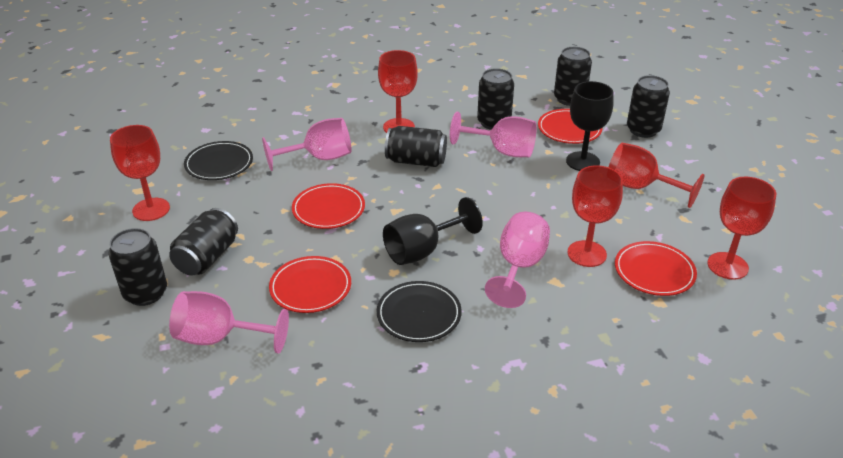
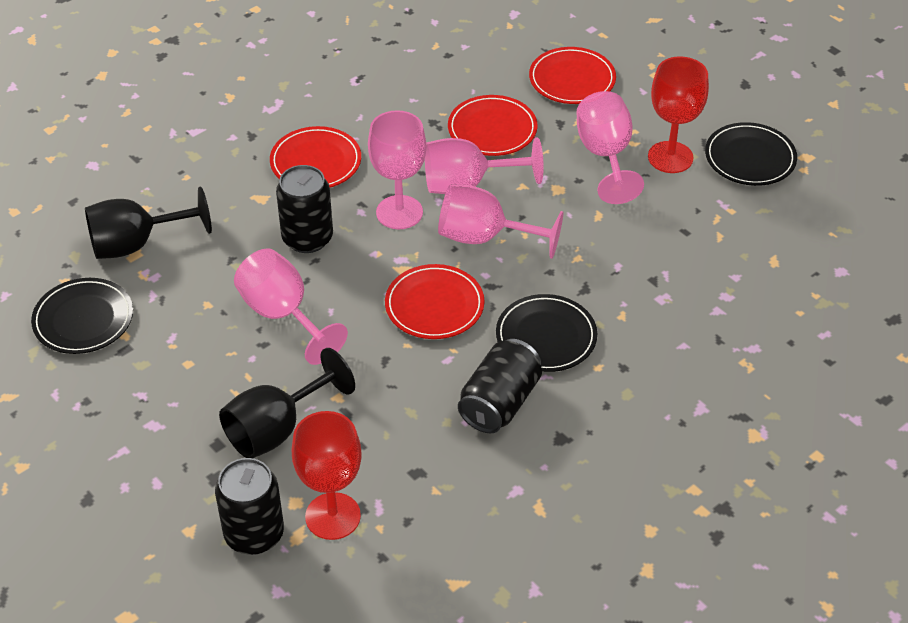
black can: 6 -> 3
black plate: 2 -> 3
pink goblet: 4 -> 5
red goblet: 5 -> 2

